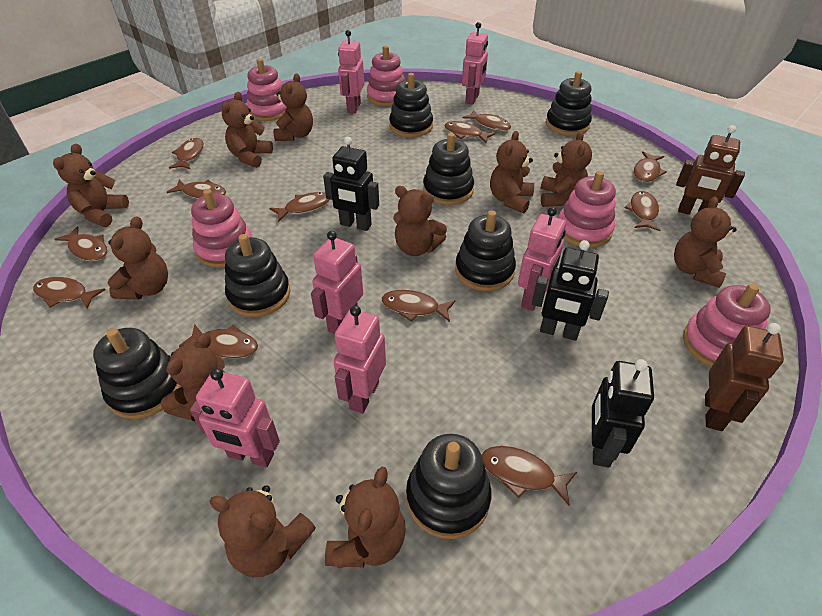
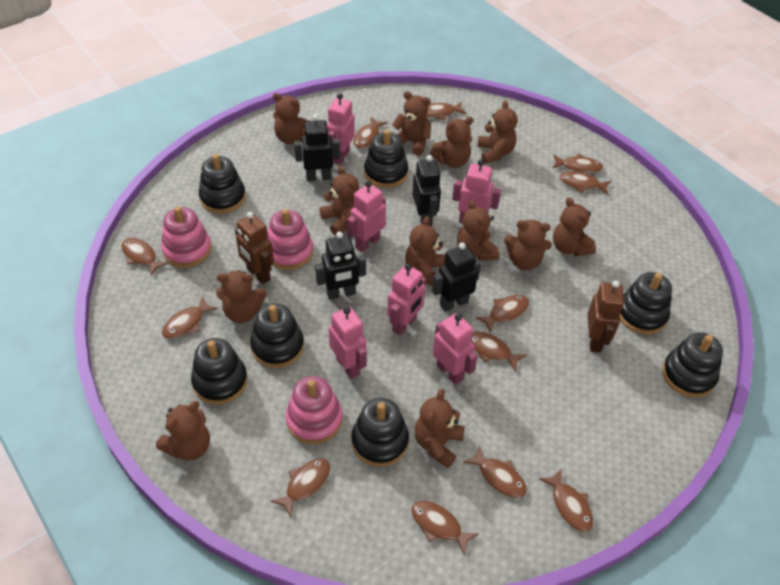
black robot: 3 -> 4
brown teddy bear: 11 -> 12
pink stacking toy: 5 -> 3

